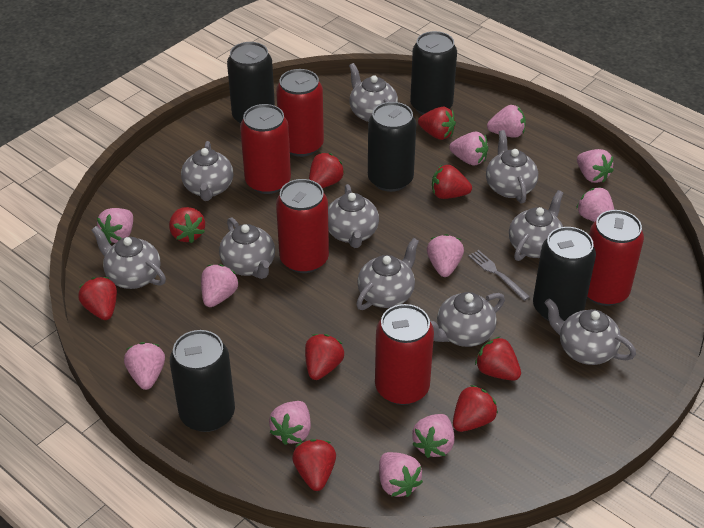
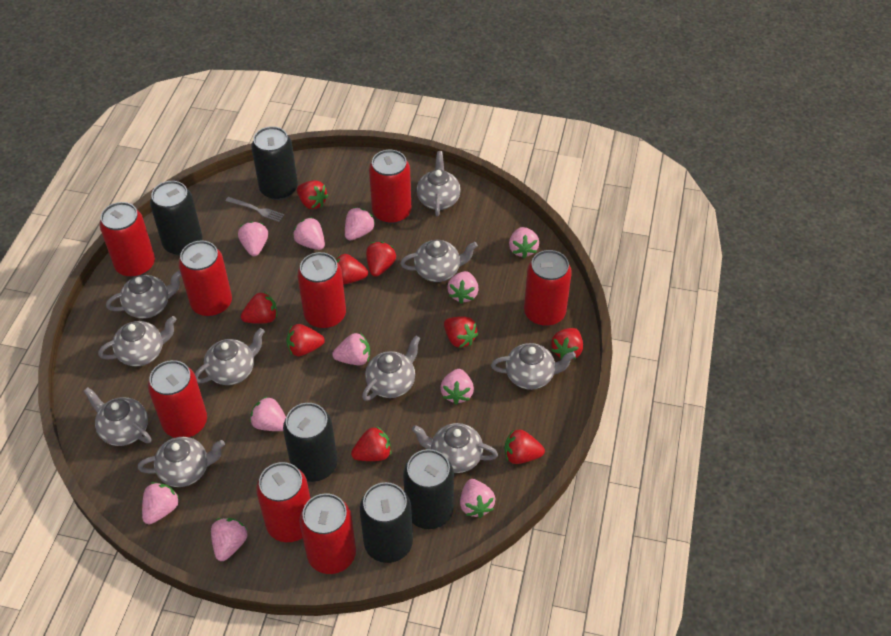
red can: 5 -> 8

